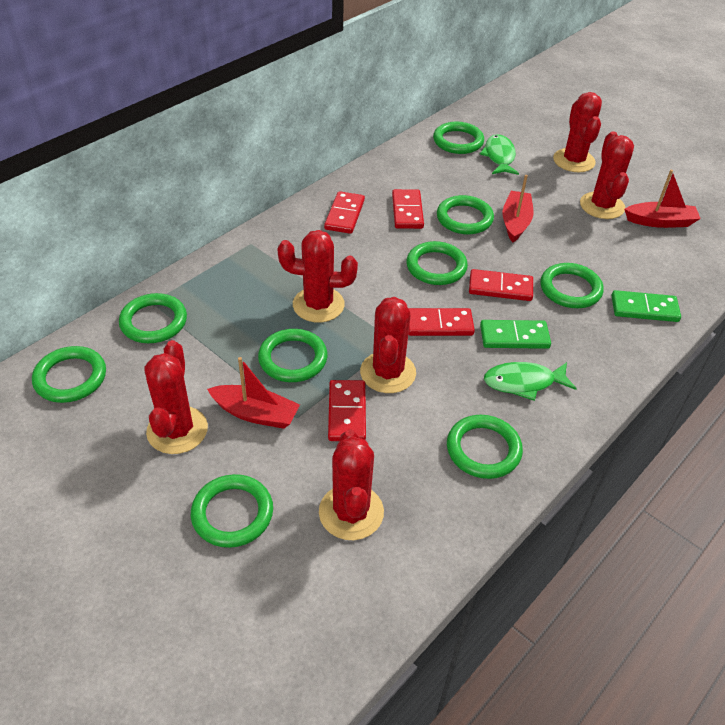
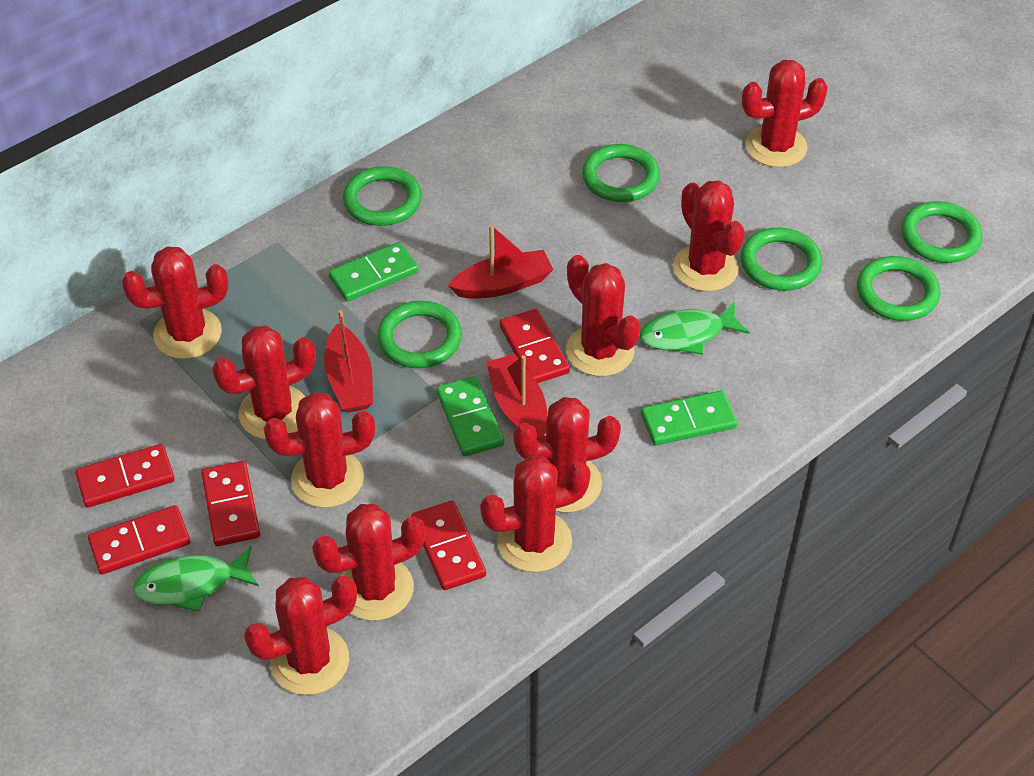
green domino: 2 -> 3
green ring: 9 -> 6
red cactus: 6 -> 10

